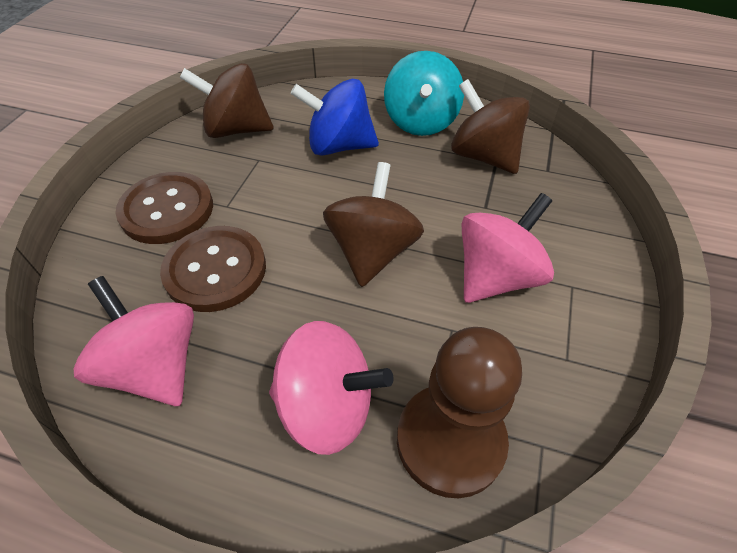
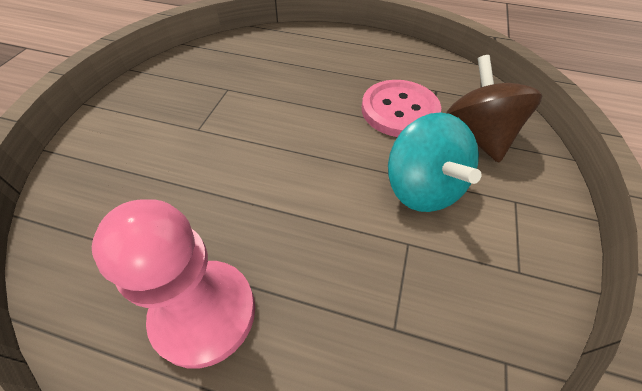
blue spinning top: 1 -> 0
brown button: 2 -> 0
brown pawn: 1 -> 0
brown spinning top: 3 -> 1
pink button: 0 -> 1
pink pawn: 0 -> 1
pink spinning top: 3 -> 0

